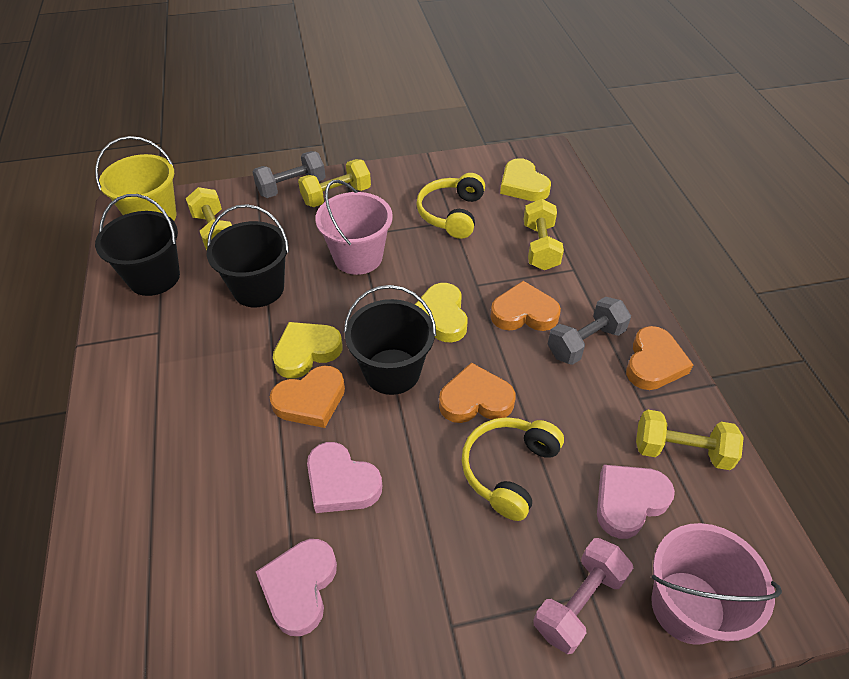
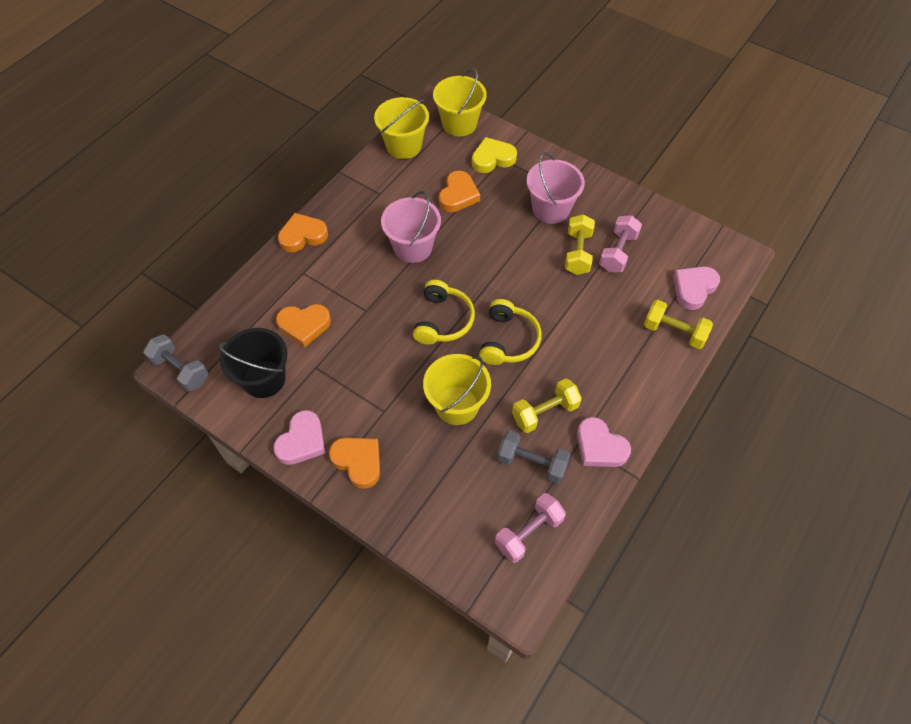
black bucket: 3 -> 1
pink dumbbell: 1 -> 2
yellow bucket: 1 -> 3
yellow dumbbell: 4 -> 3
yellow heart: 3 -> 1

